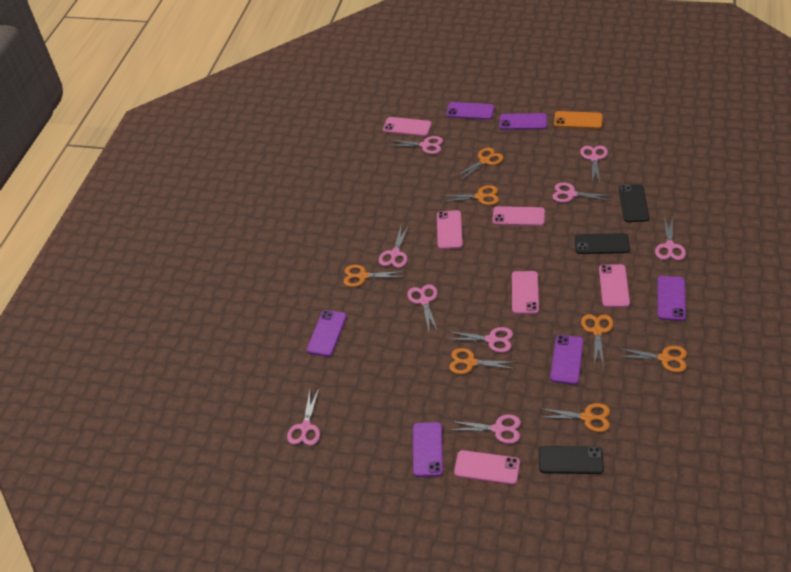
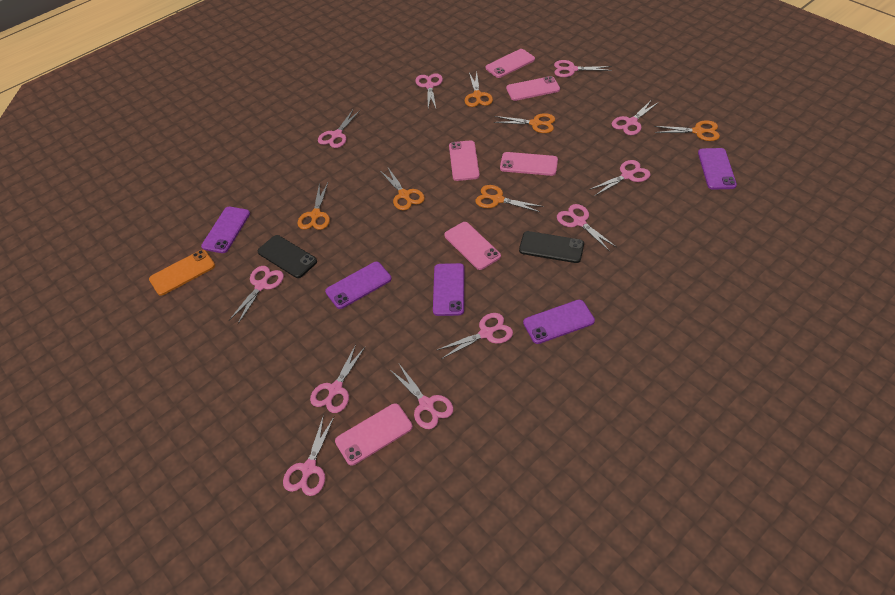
black phone: 3 -> 2
orange scissors: 7 -> 6
pink scissors: 9 -> 11
purple phone: 6 -> 5

